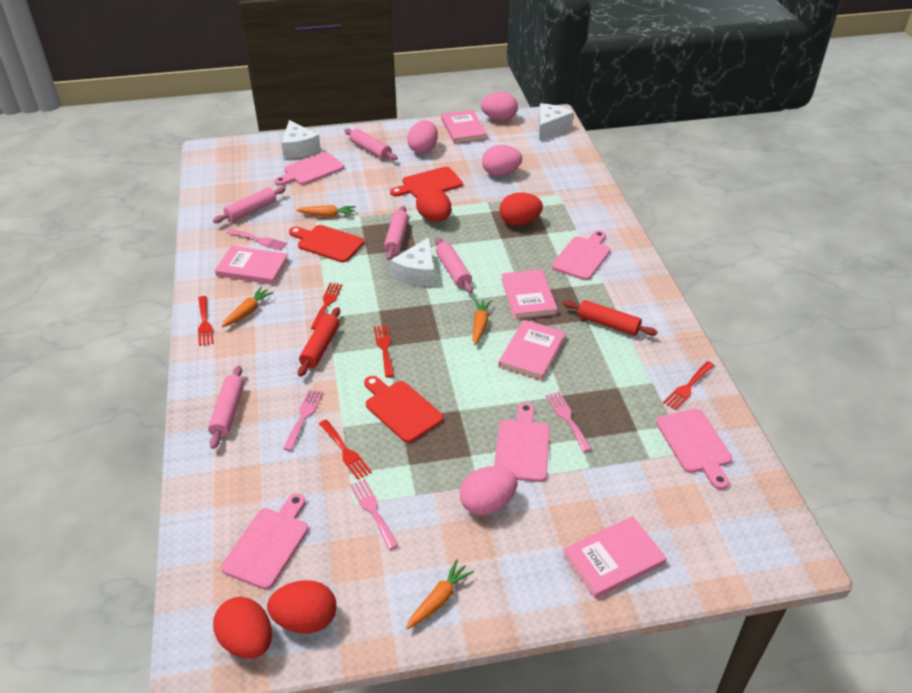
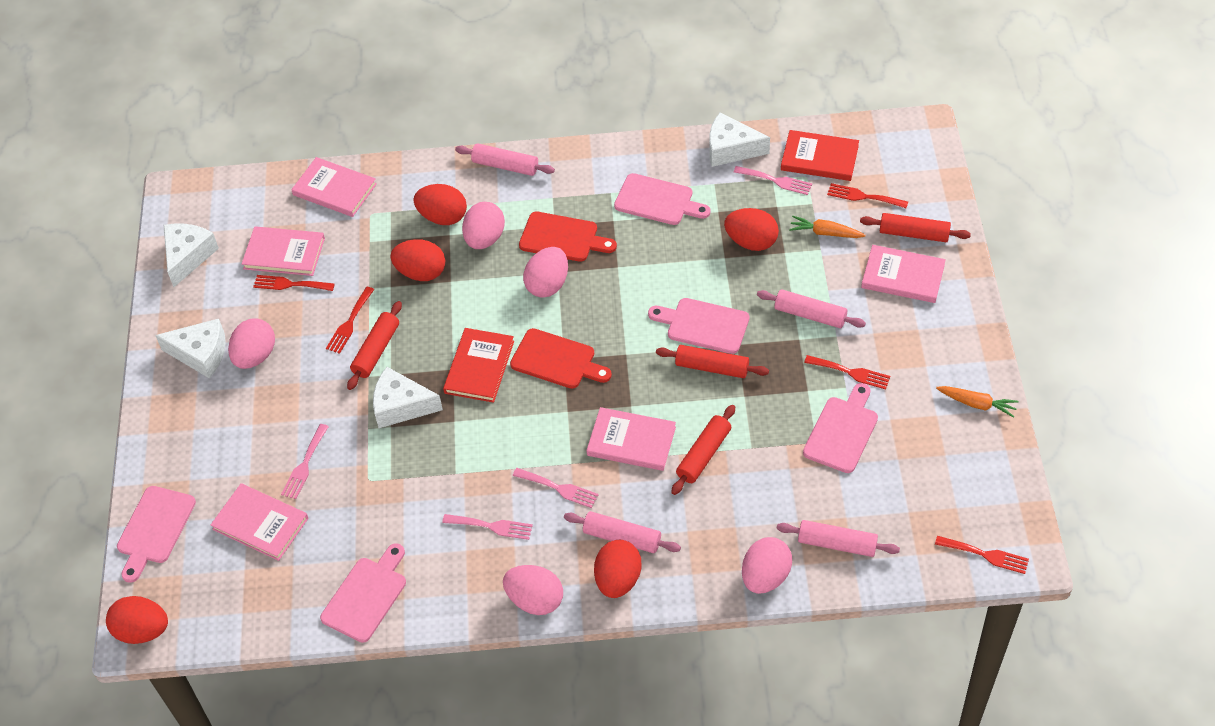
orange carrot: 4 -> 2
pink egg: 4 -> 5
pink rolling pin: 5 -> 4
red book: 0 -> 2
red cutting board: 3 -> 2
red egg: 4 -> 5
red rolling pin: 2 -> 4
white cheese: 3 -> 4

